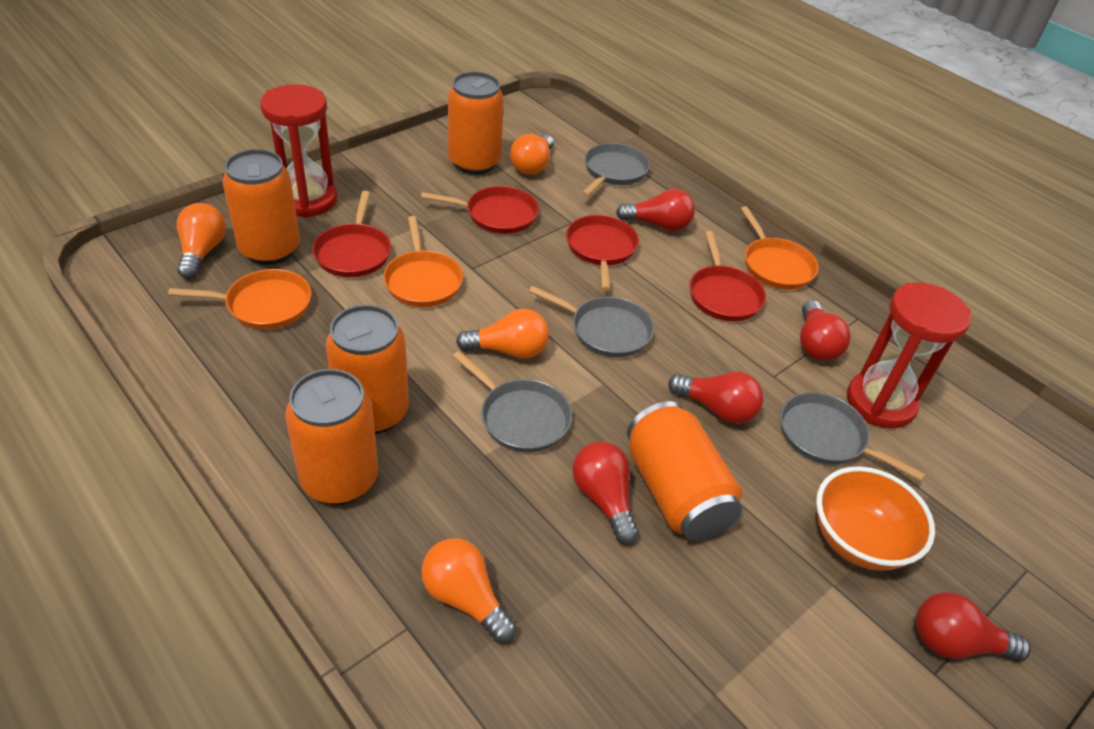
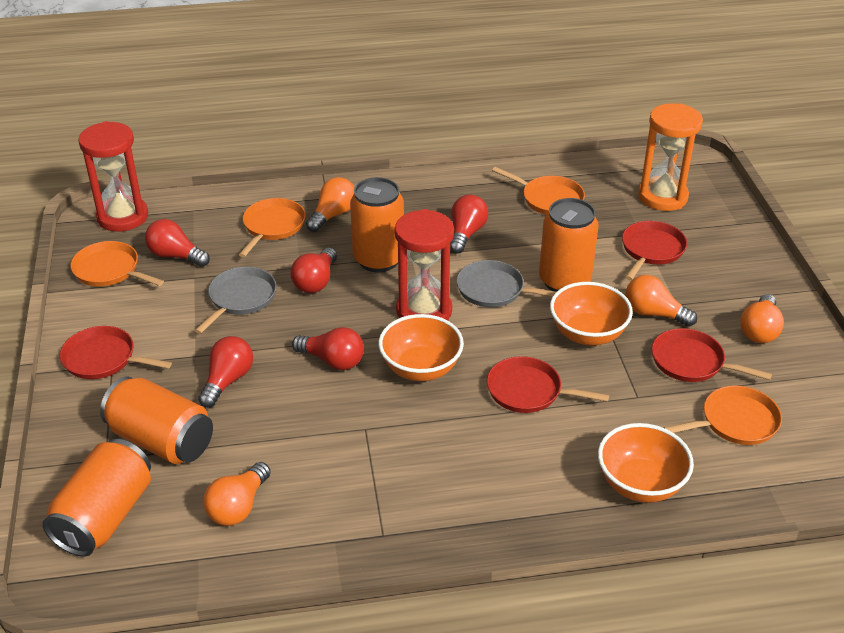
grey pan: 4 -> 2
orange bowl: 1 -> 3
orange can: 5 -> 4
orange hourglass: 0 -> 1
orange pan: 3 -> 4

